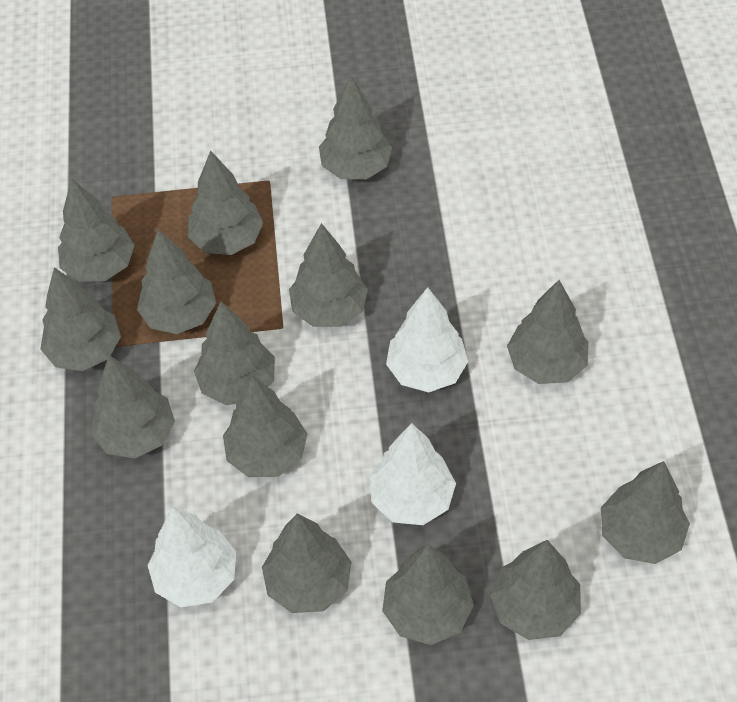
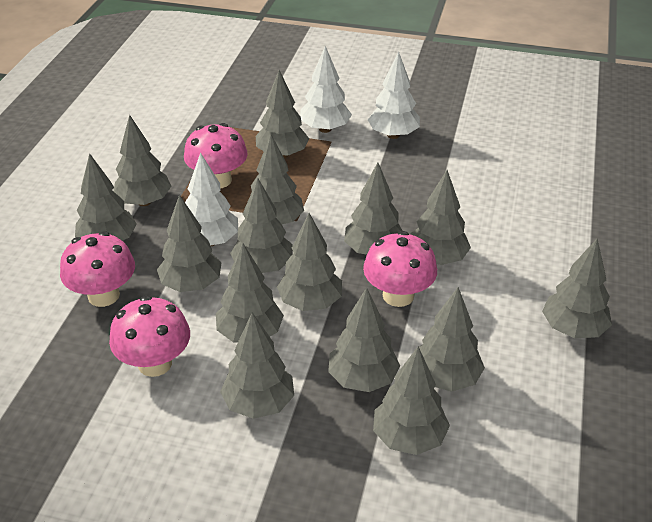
grey tree: 14 -> 15
pink mushroom: 0 -> 4

